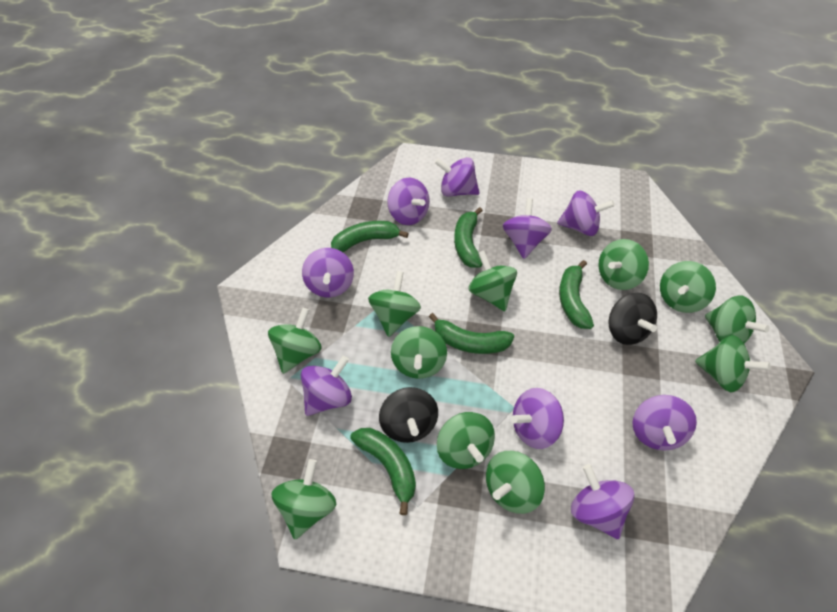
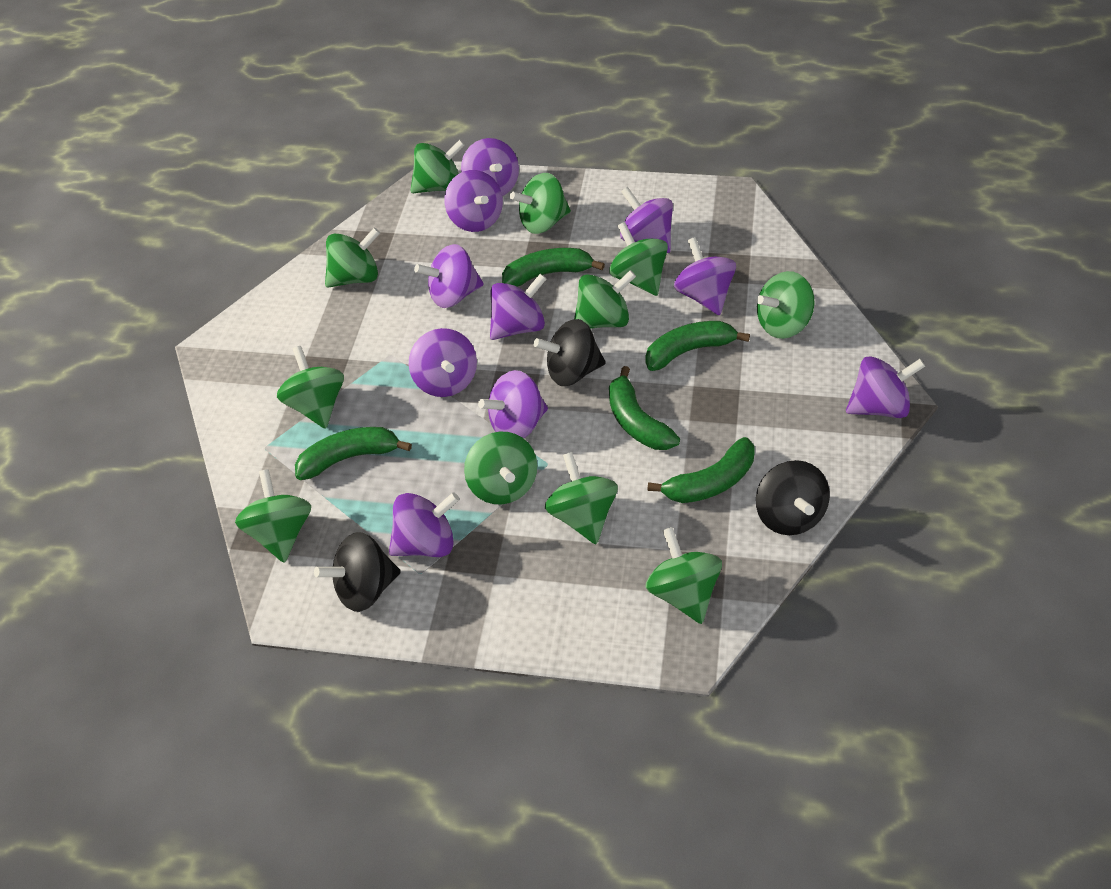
black spinning top: 2 -> 3
purple spinning top: 9 -> 10

